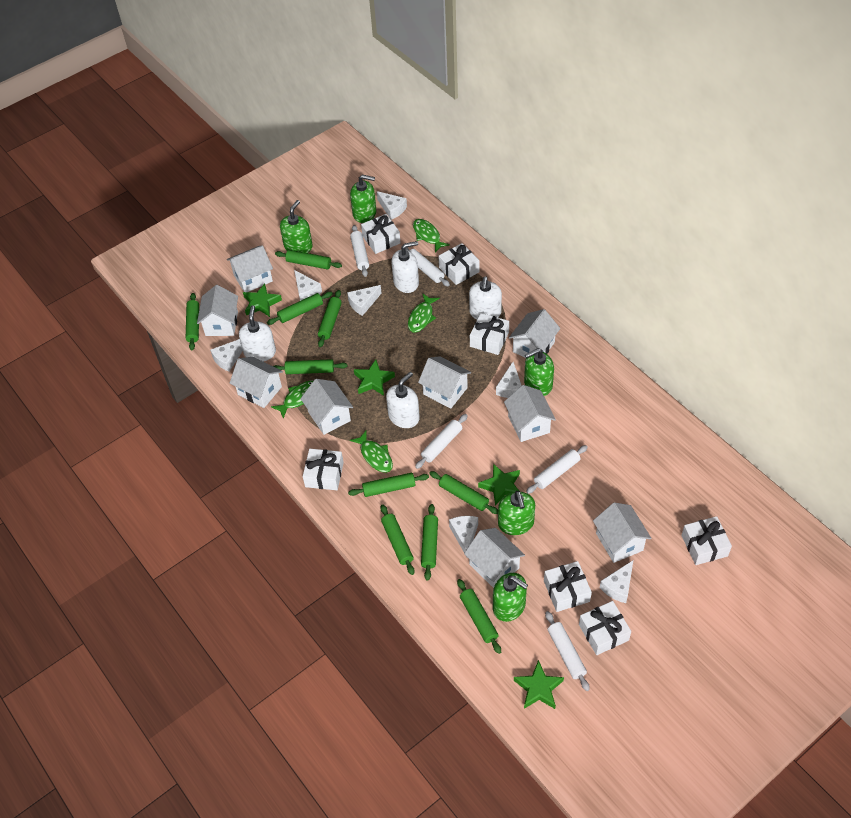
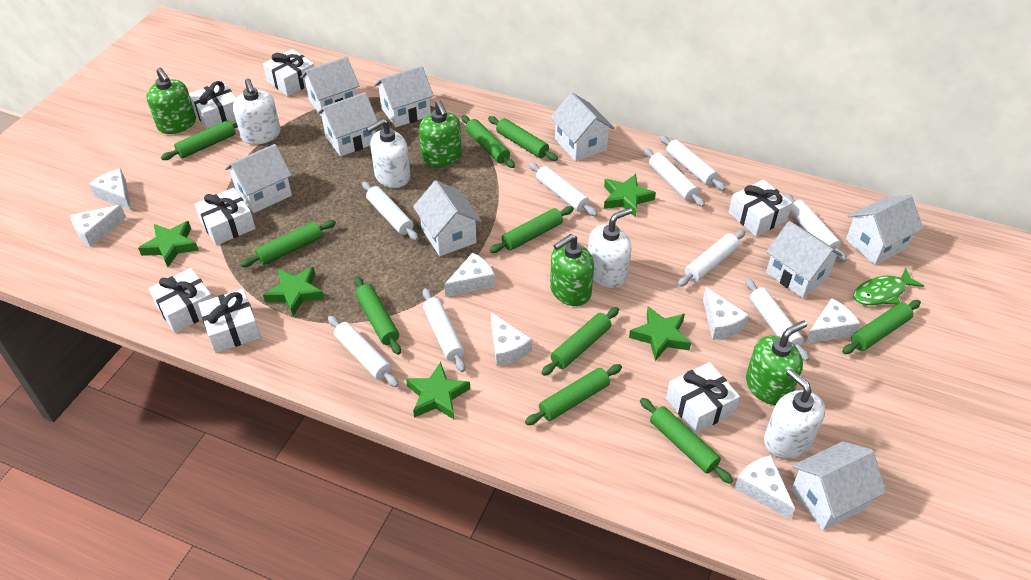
green fish: 4 -> 1
green soap dispenser: 5 -> 4
green star: 4 -> 5
white rolling pin: 5 -> 9

